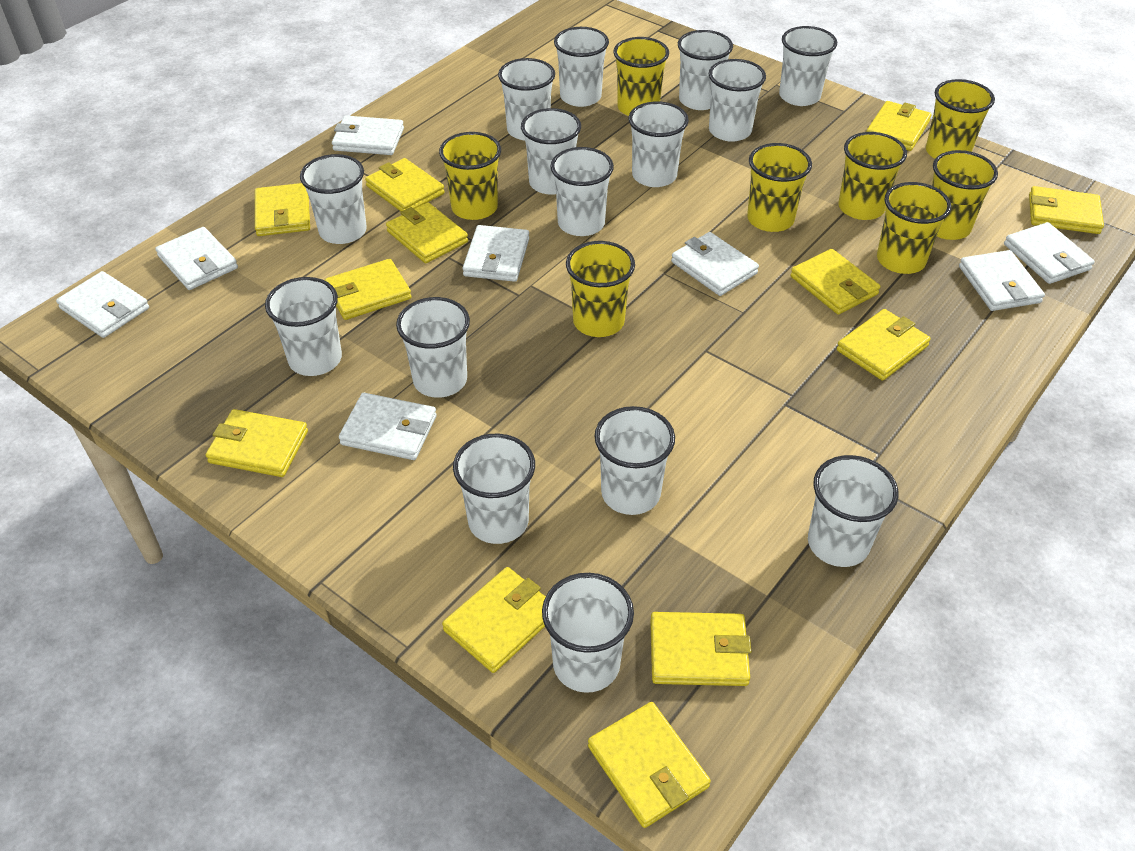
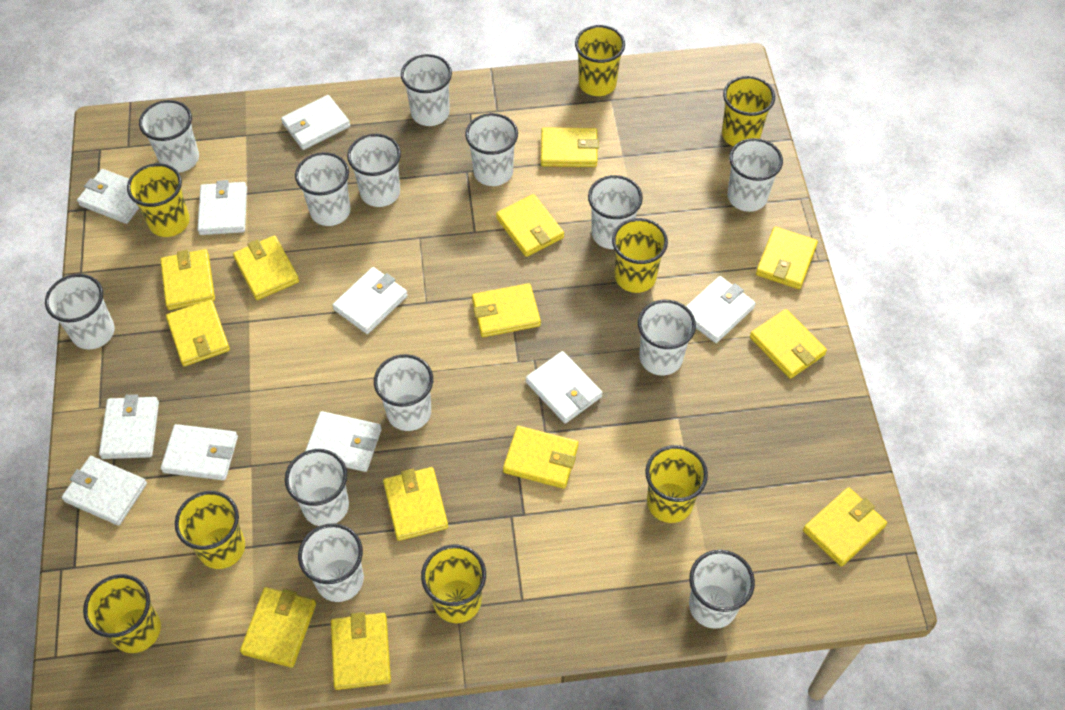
white cup: 15 -> 13
white wallet: 8 -> 10
yellow wallet: 12 -> 13

